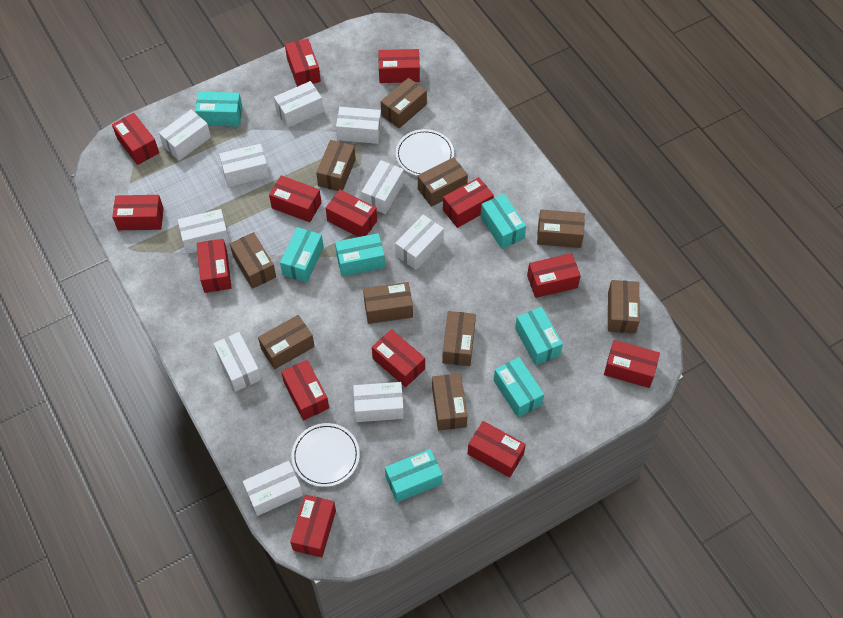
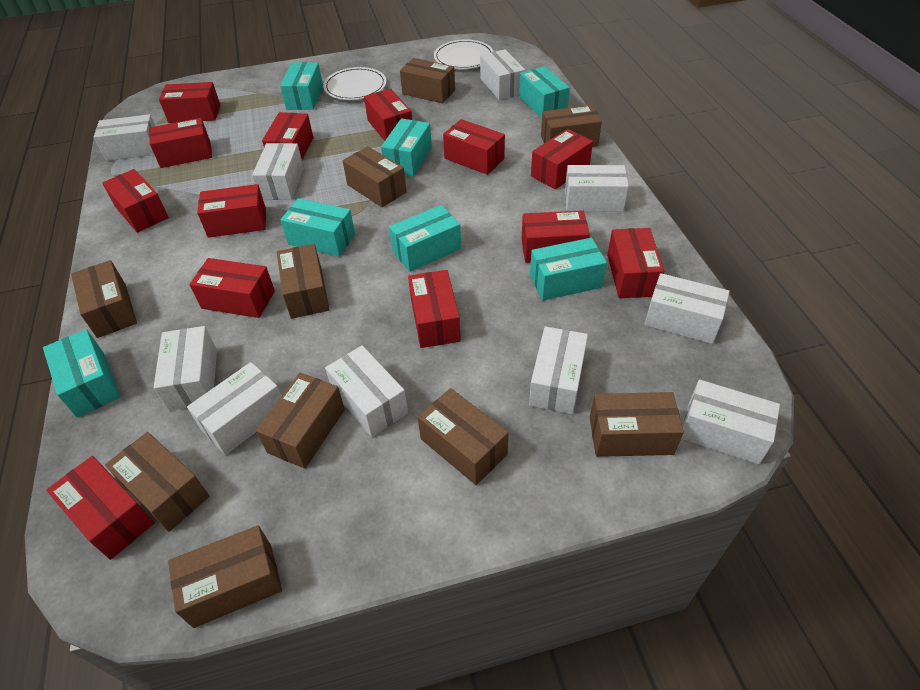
red box: 14 -> 13

